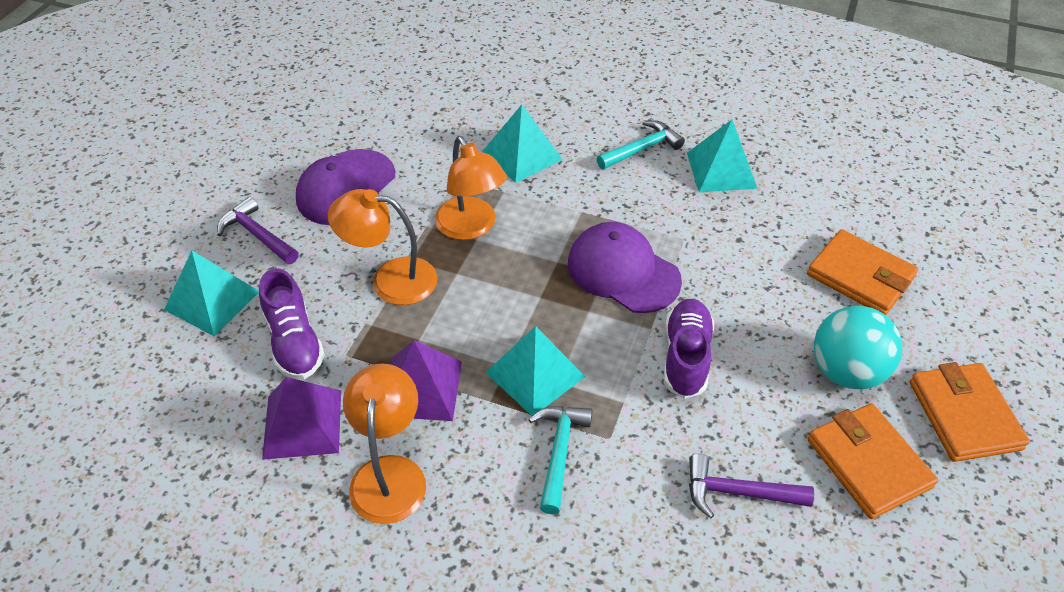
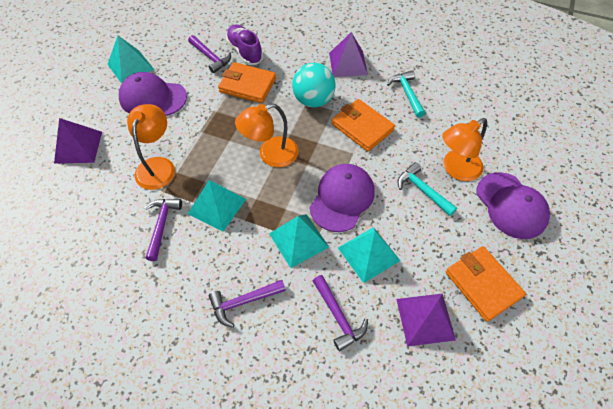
purple cap: 2 -> 3
purple hammer: 2 -> 4
purple pyramid: 2 -> 3
purple shoe: 2 -> 1

